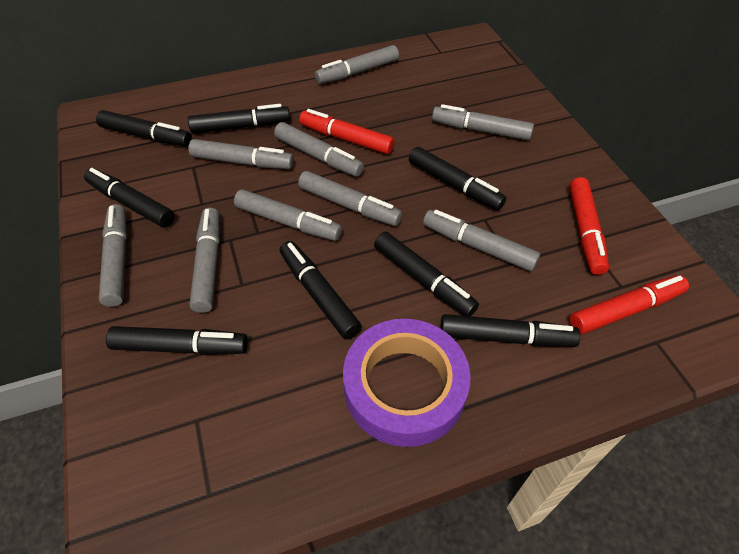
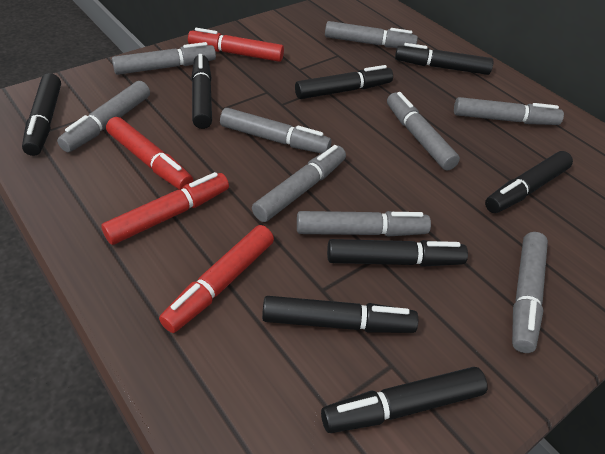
purple tape: 1 -> 0
red marker: 3 -> 4

